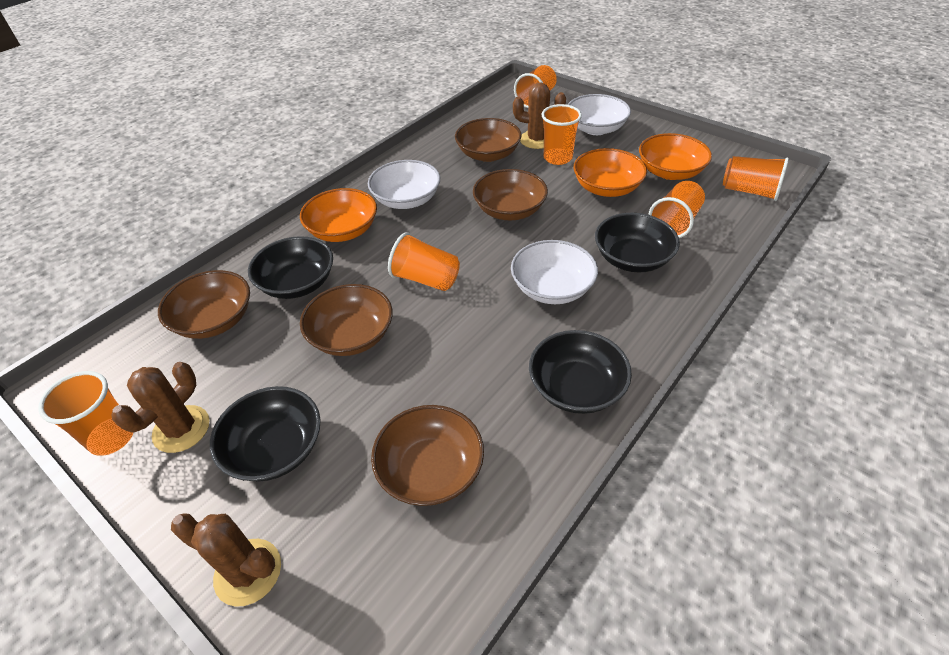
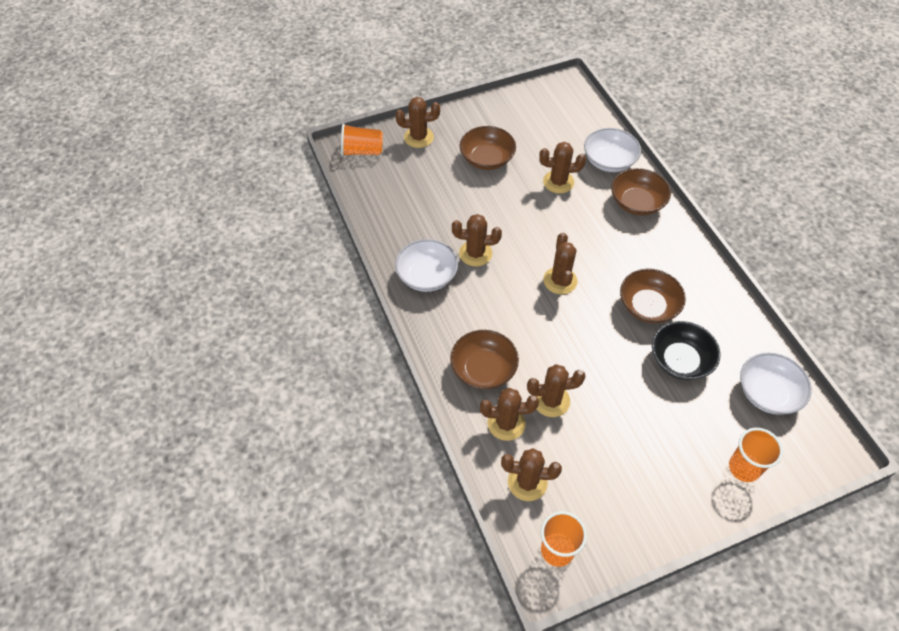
black bowl: 4 -> 1
brown bowl: 5 -> 4
brown cactus: 3 -> 7
orange bowl: 3 -> 0
orange cup: 6 -> 3

